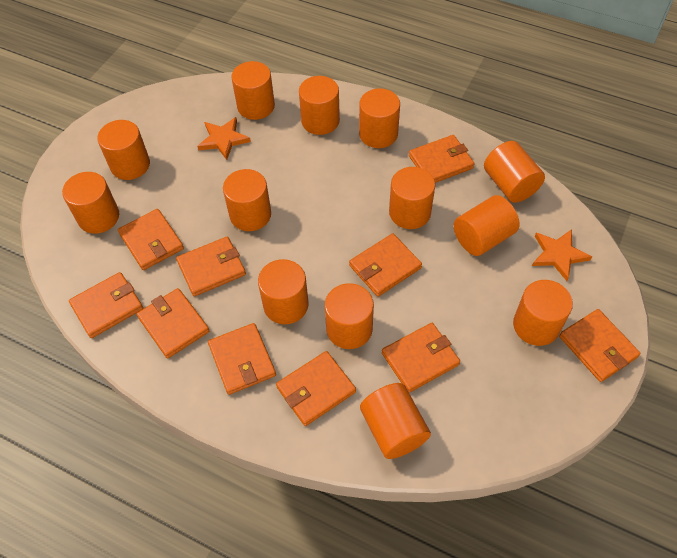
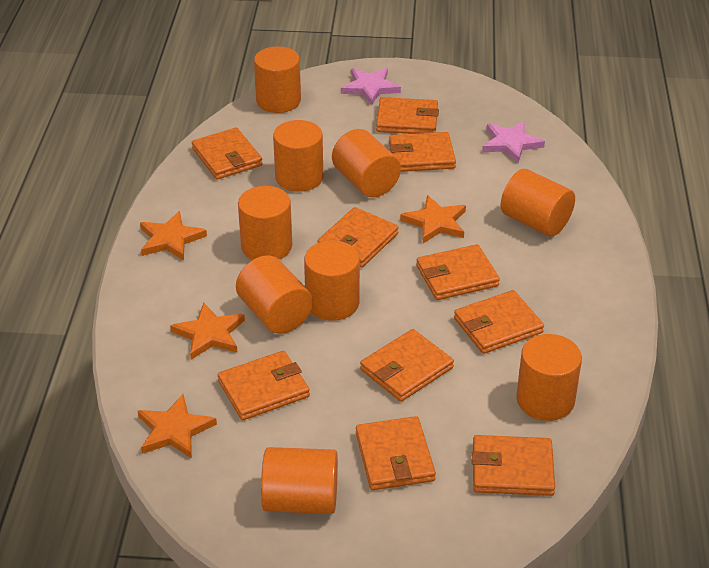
orange cylinder: 13 -> 9
orange star: 2 -> 4
pink star: 0 -> 2

